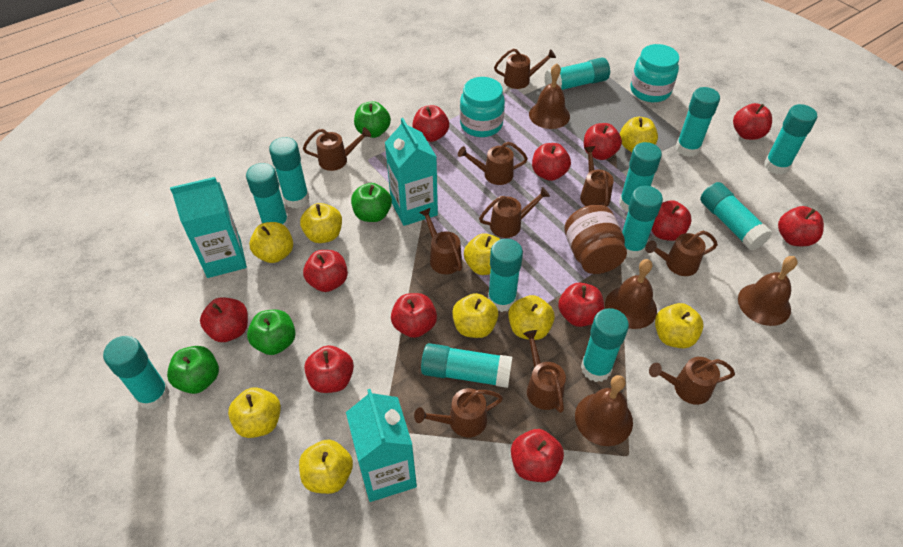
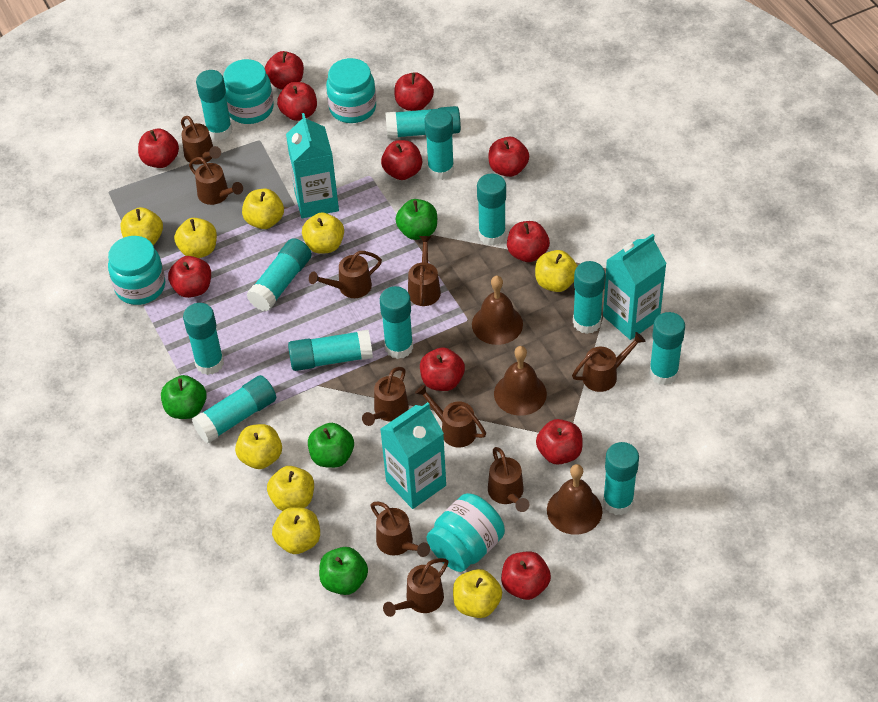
brown bell: 4 -> 3
brown jar: 1 -> 0
red apple: 12 -> 11
turquoise jar: 2 -> 4

